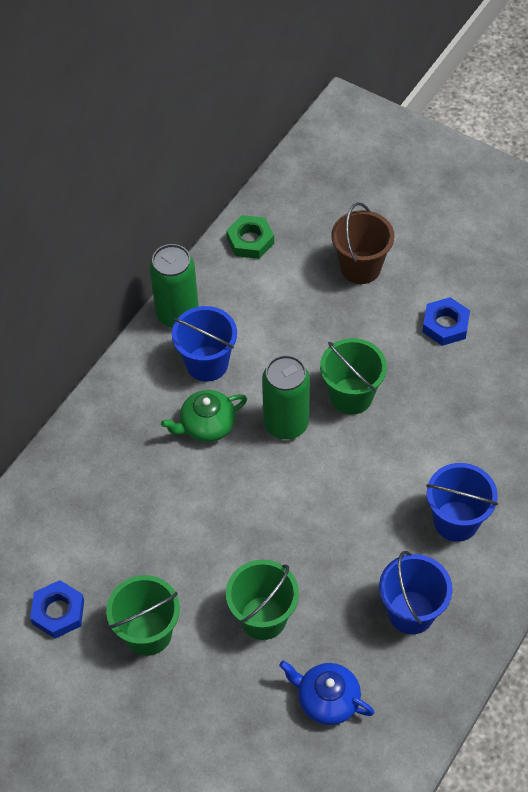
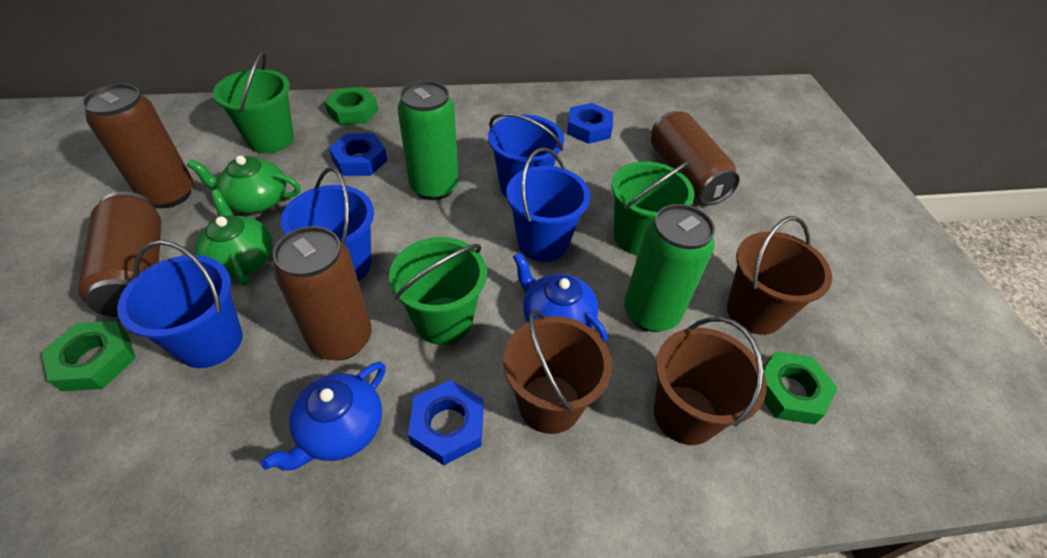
blue bucket: 3 -> 4
blue nut: 2 -> 3
blue teapot: 1 -> 2
brown bucket: 1 -> 3
brown can: 0 -> 4
green nut: 1 -> 3
green teapot: 1 -> 2

